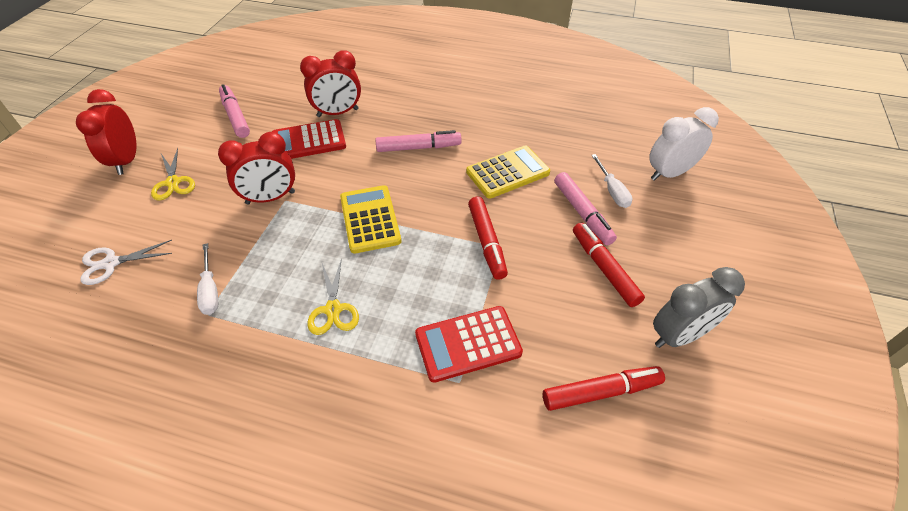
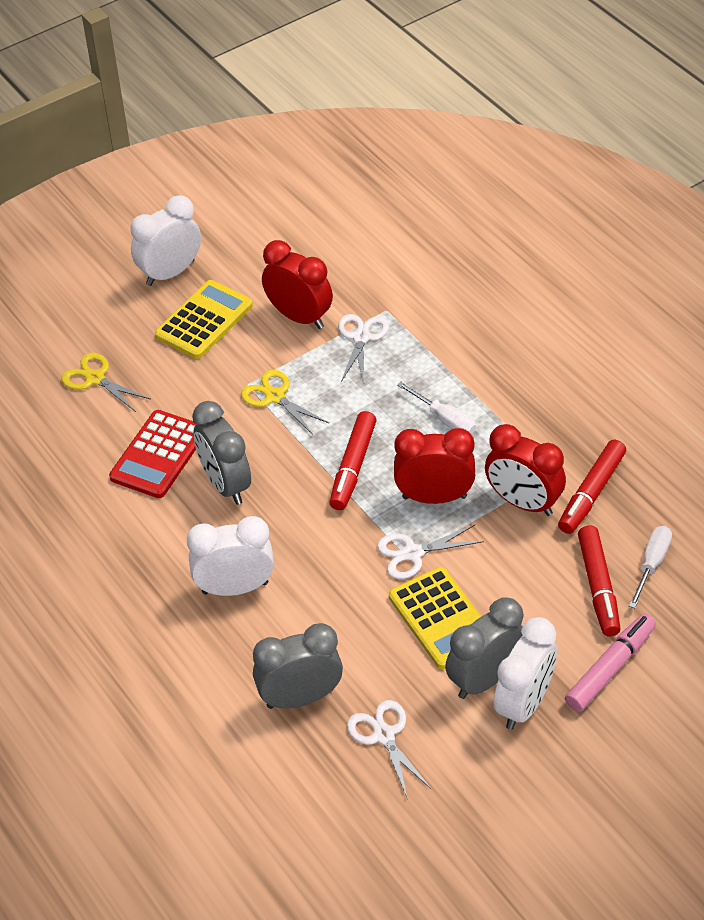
grey clock: 1 -> 3
pink marker: 3 -> 1
red calculator: 2 -> 1
white clock: 1 -> 3
white scissors: 1 -> 3

